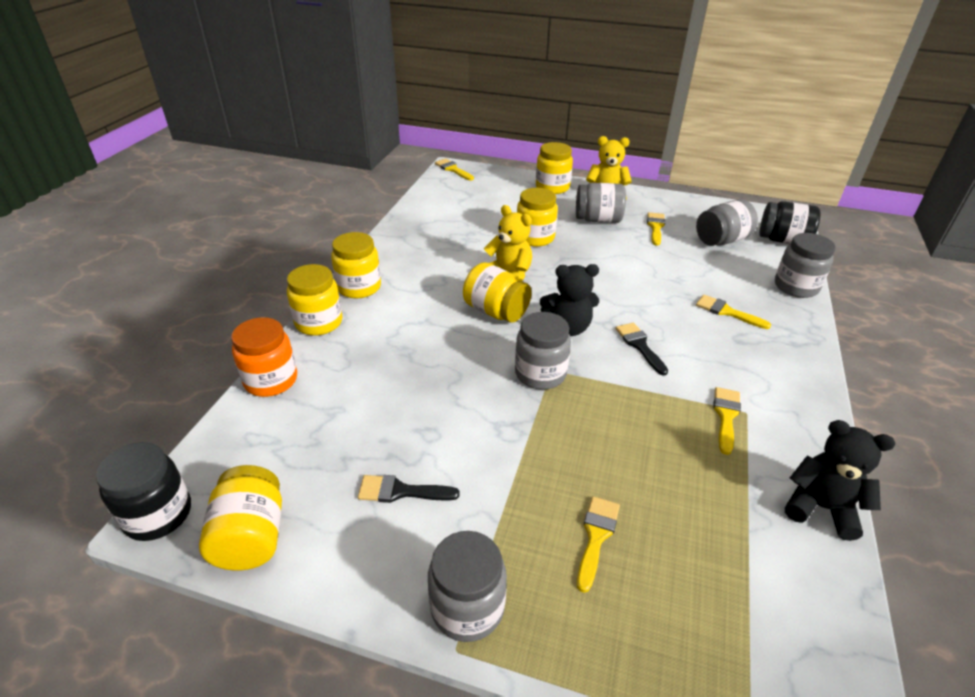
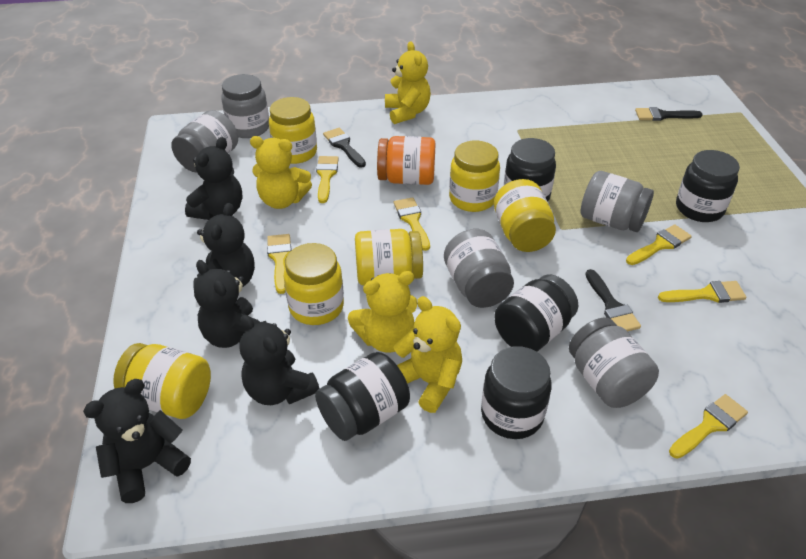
black brush: 2 -> 3
black jar: 2 -> 5
black teddy bear: 2 -> 5
yellow brush: 5 -> 6
yellow teddy bear: 2 -> 4

